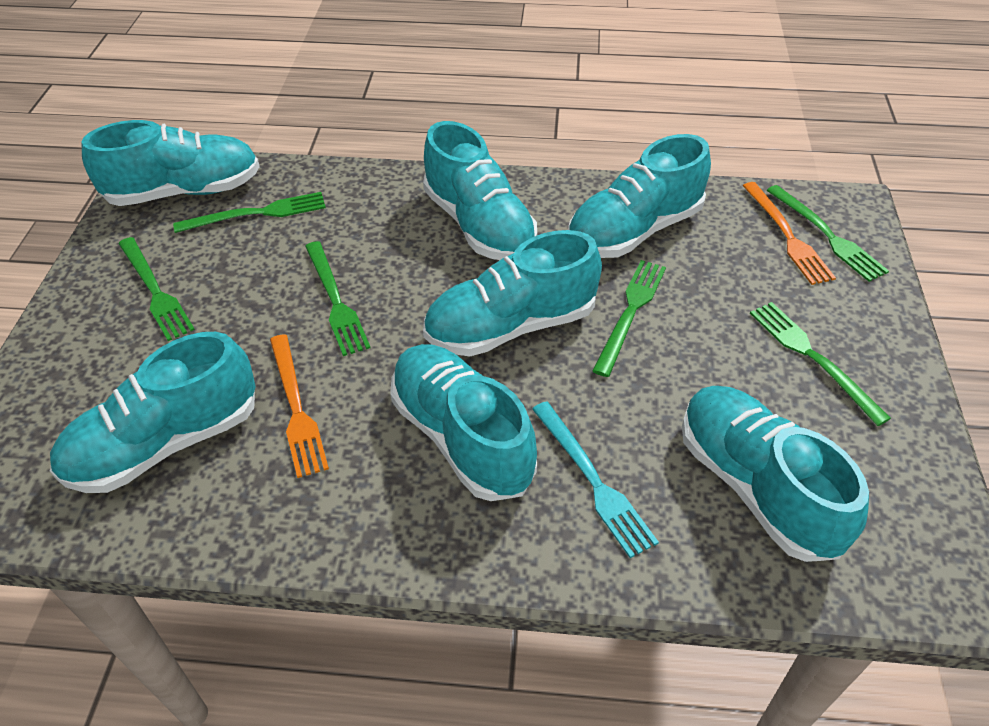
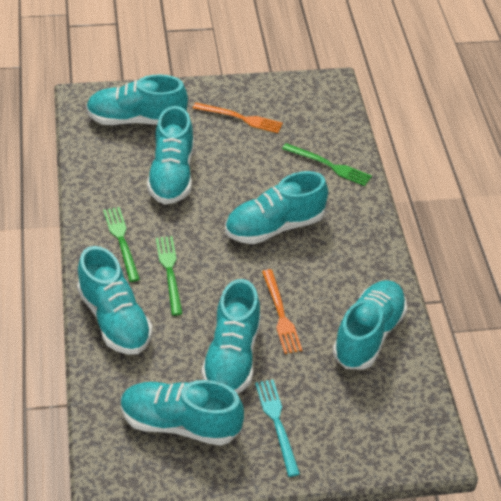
green fork: 6 -> 3

